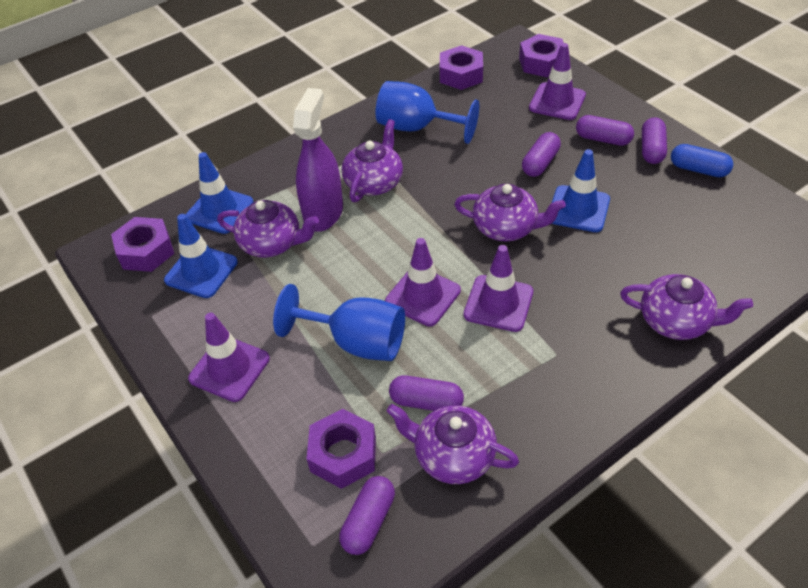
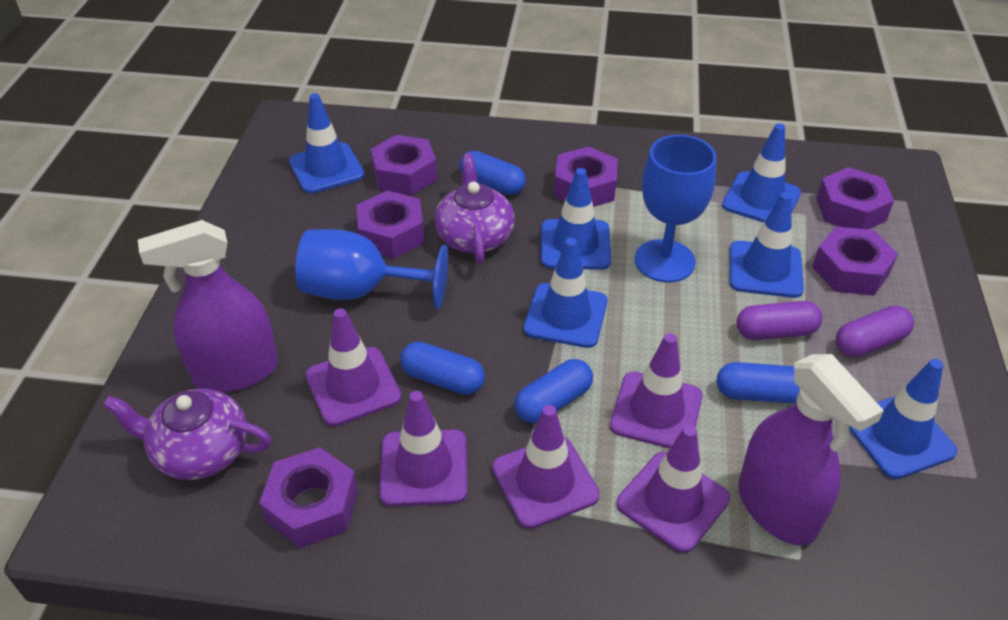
blue capsule: 1 -> 4
blue traffic cone: 3 -> 6
purple capsule: 5 -> 2
purple nut: 4 -> 6
purple spray bottle: 1 -> 2
purple teapot: 5 -> 2
purple traffic cone: 4 -> 5

